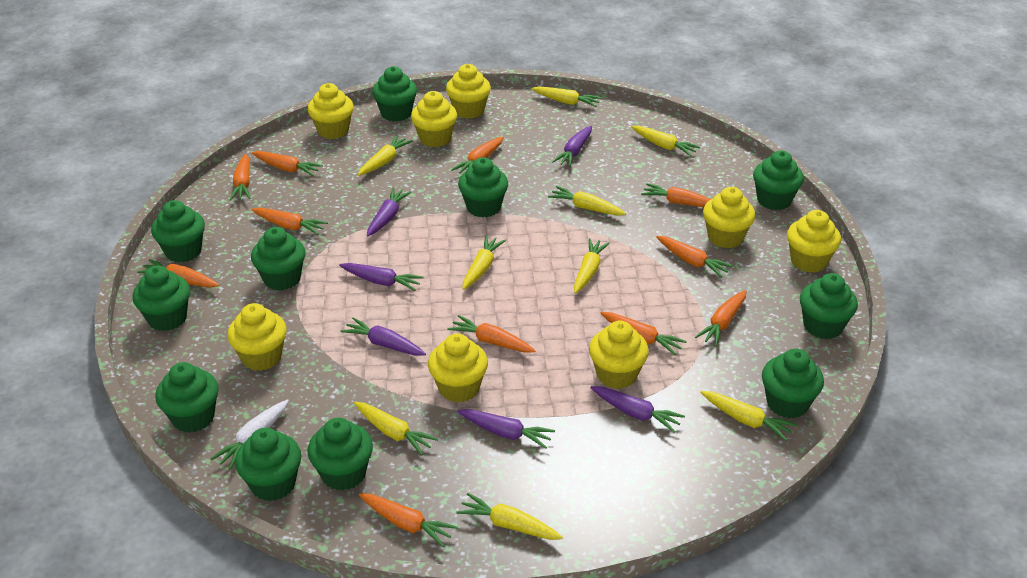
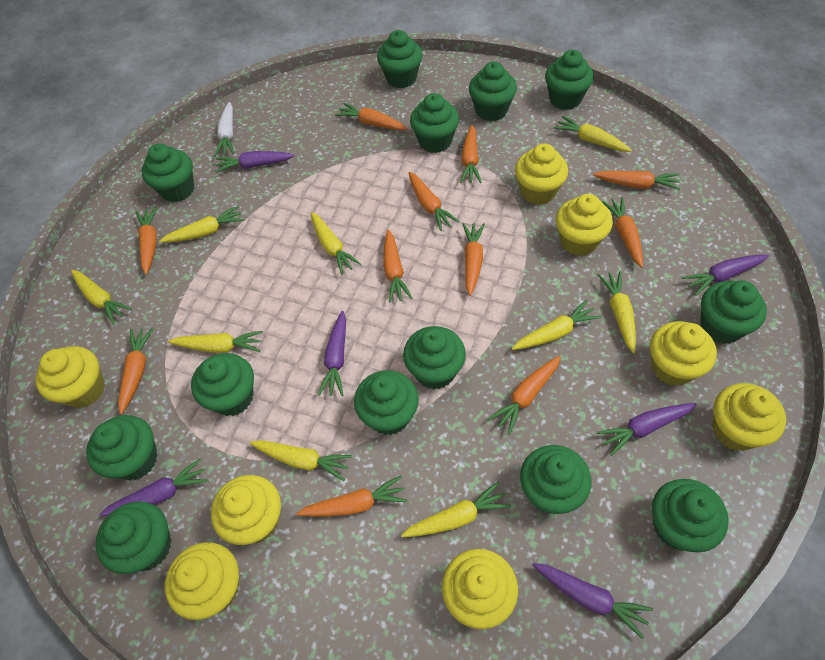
green cupcake: 11 -> 13

